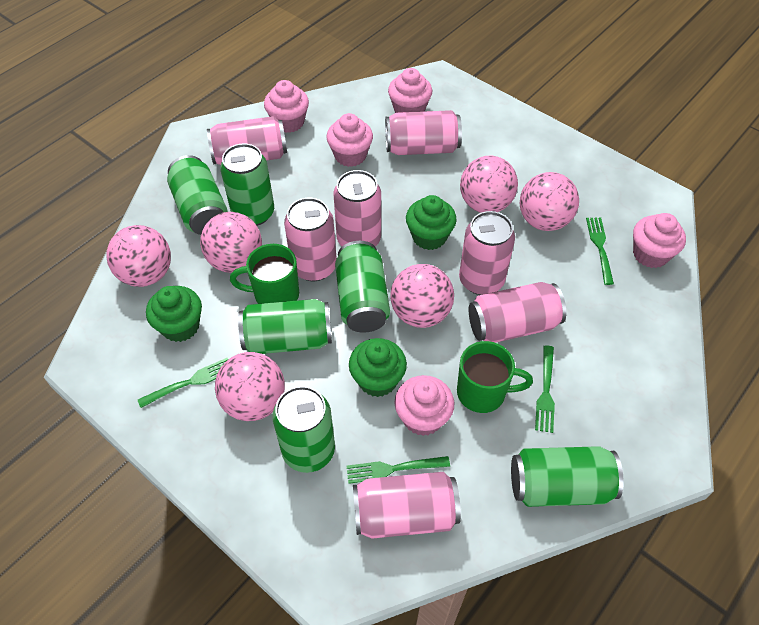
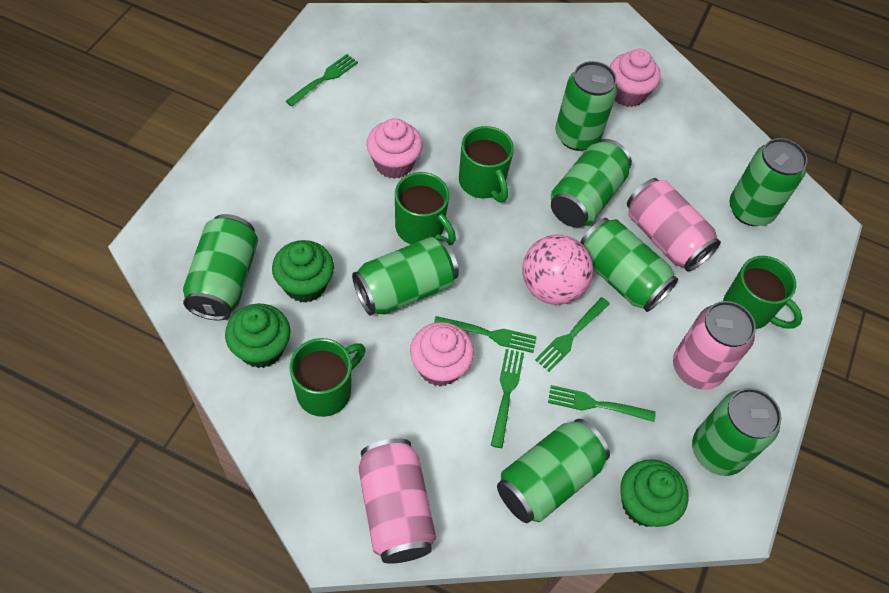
green can: 6 -> 8
green fork: 4 -> 5
green mug: 2 -> 4
pink ball: 6 -> 1
pink can: 7 -> 3
pink cupcake: 5 -> 3

